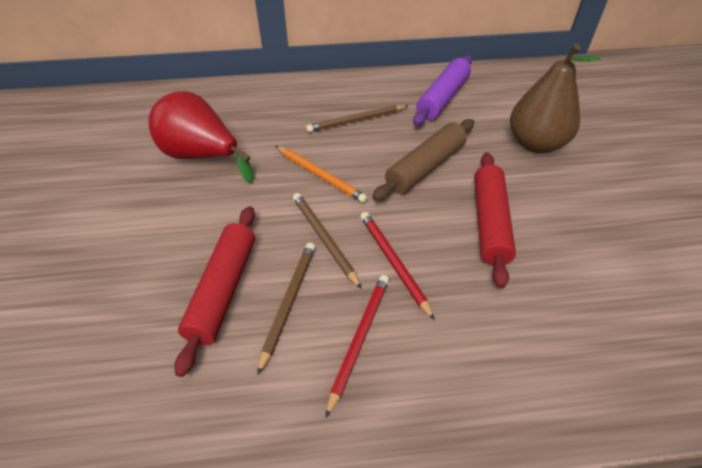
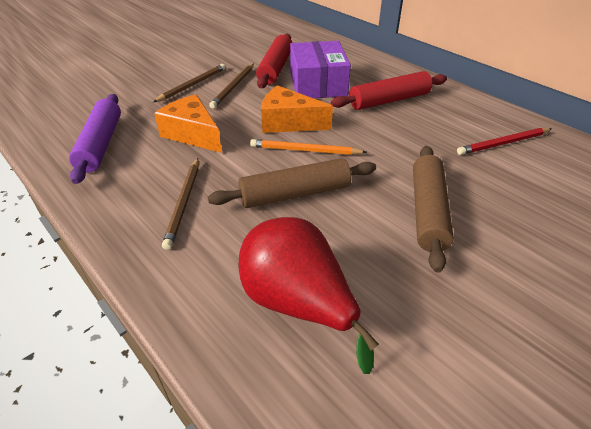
brown pear: 1 -> 0
brown rolling pin: 1 -> 2
orange cheese: 0 -> 2
purple box: 0 -> 1
red pencil: 2 -> 1

